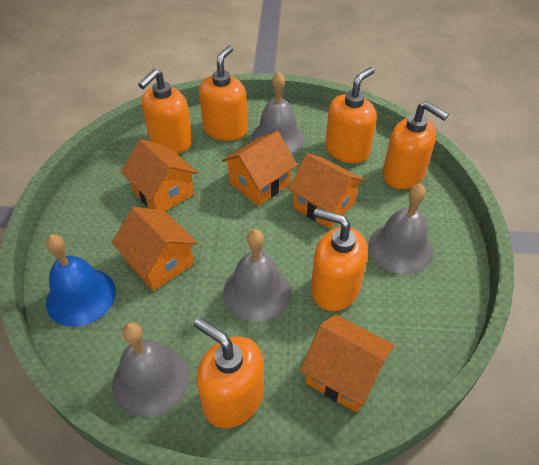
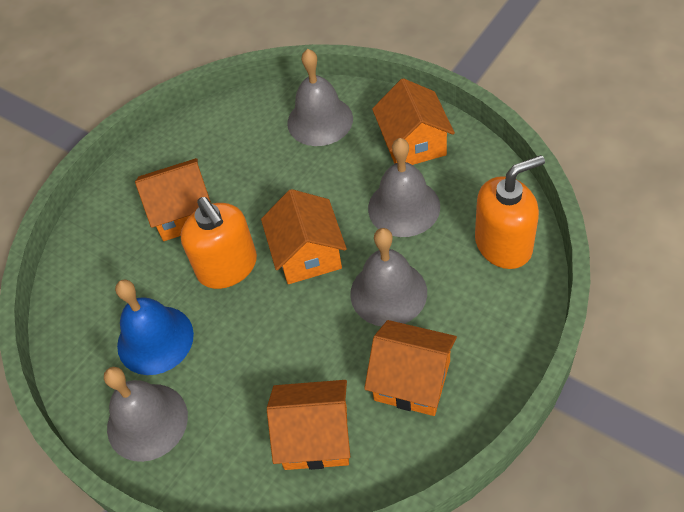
orange soap dispenser: 6 -> 2

